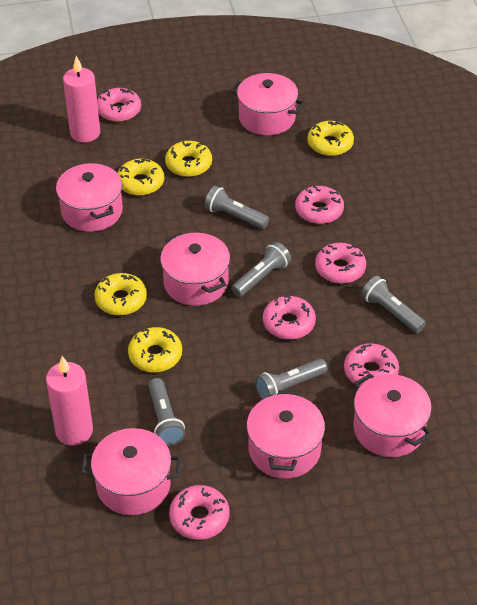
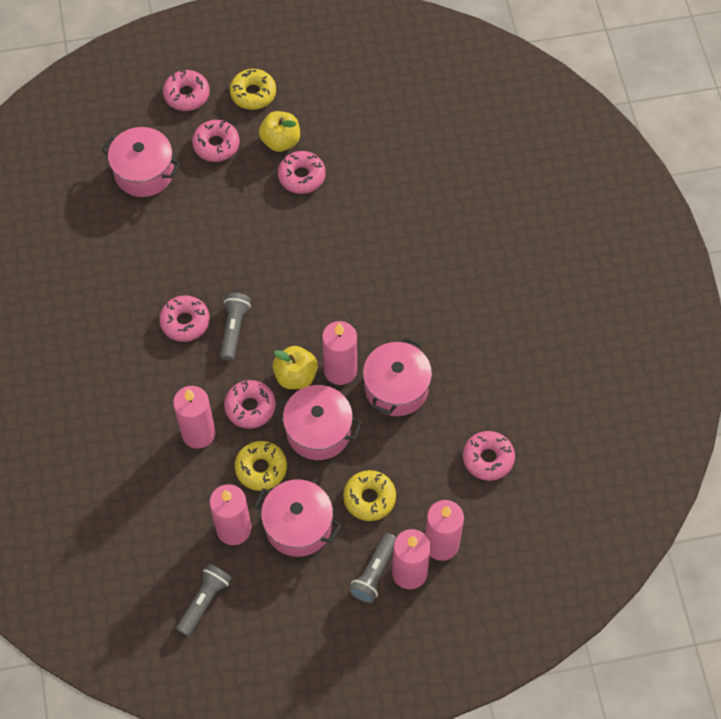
grey flashlight: 5 -> 3
pink candle: 2 -> 5
pink pot: 6 -> 4
yellow apple: 0 -> 2
yellow donut: 5 -> 3

